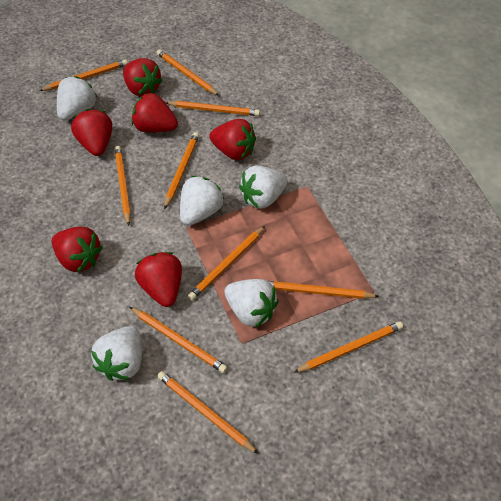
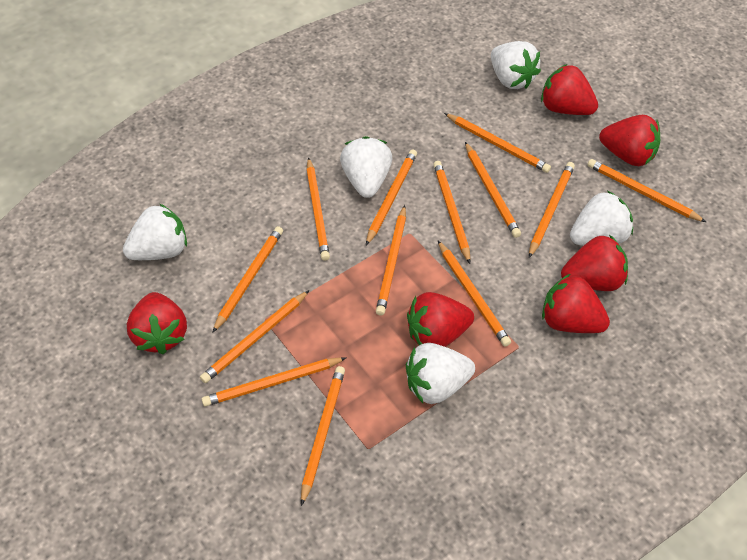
orange pencil: 10 -> 13

